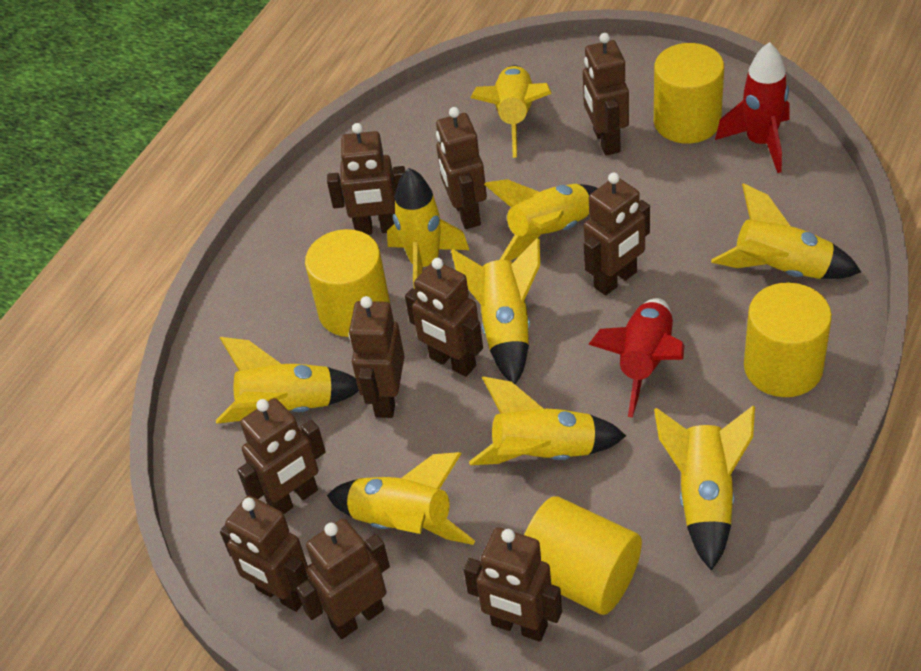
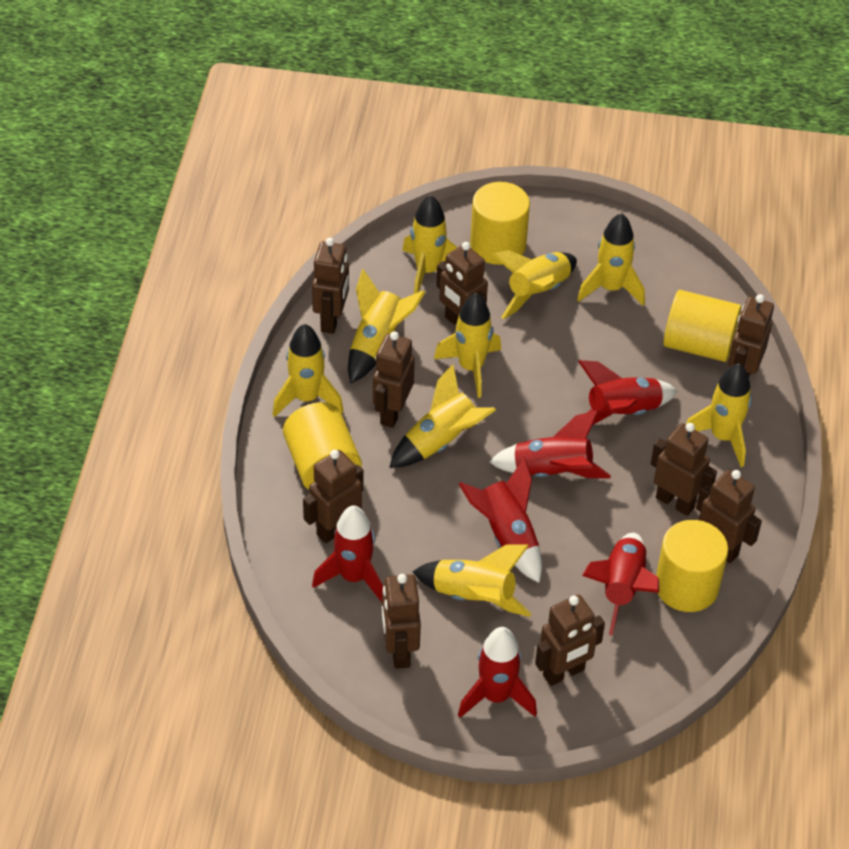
brown robot: 10 -> 9
red rocket: 2 -> 6

